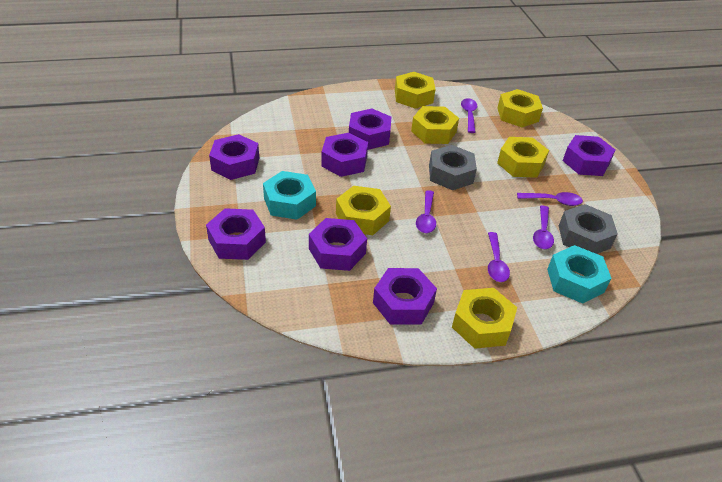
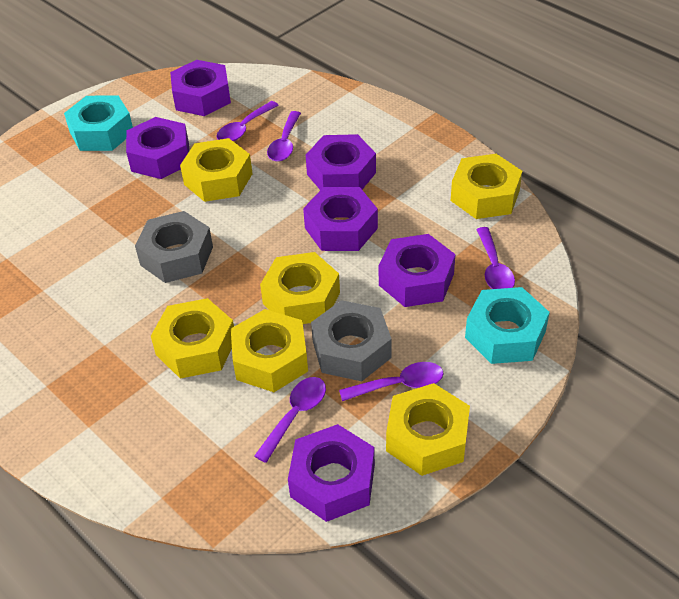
purple nut: 7 -> 6

